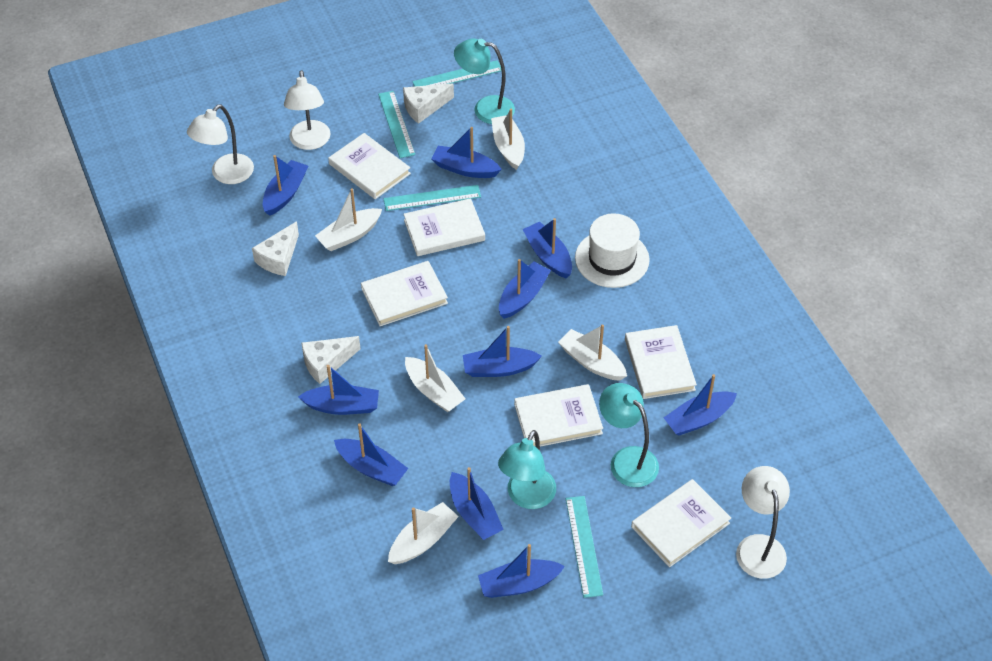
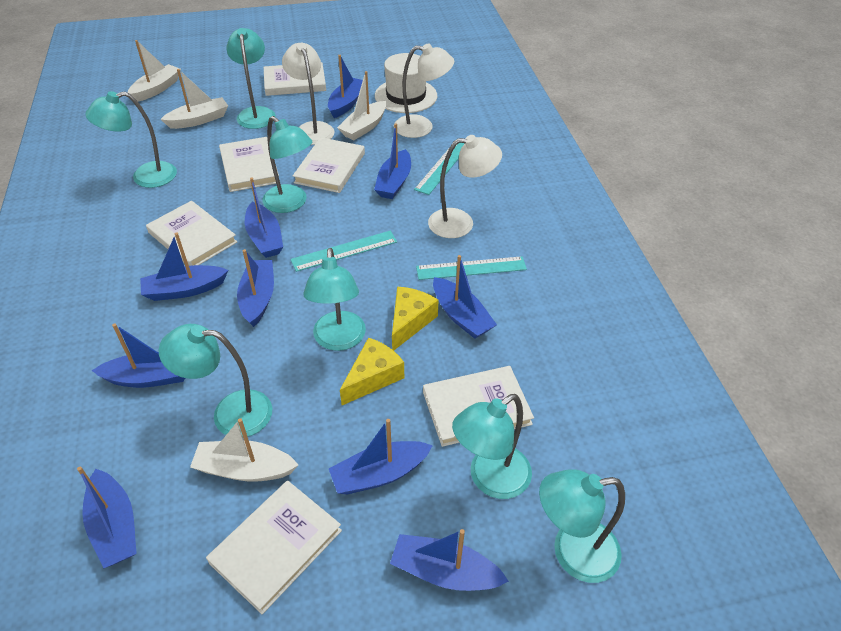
turquoise lamp: 3 -> 7
turquoise ruler: 4 -> 3
white boat: 5 -> 4
white cheese: 3 -> 0
yellow cheese: 0 -> 2

